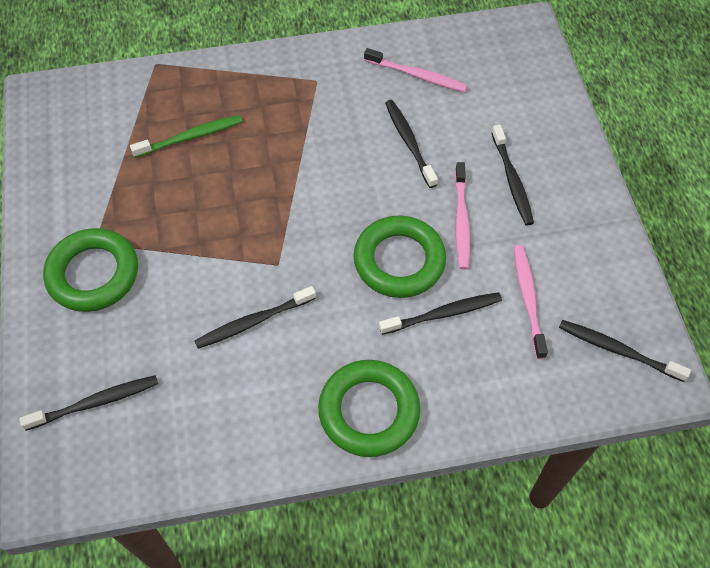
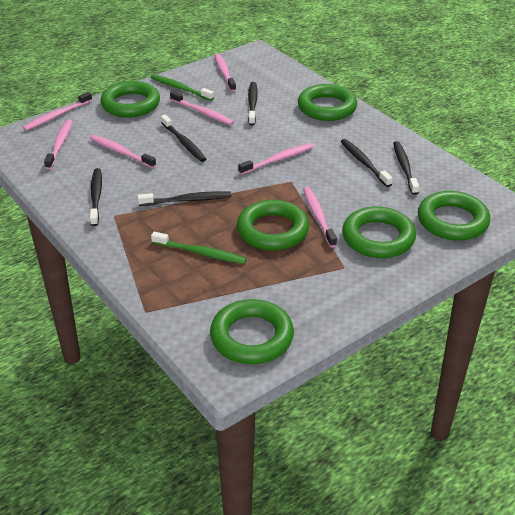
green ring: 3 -> 6
green toothbrush: 1 -> 2
pink toothbrush: 3 -> 7

